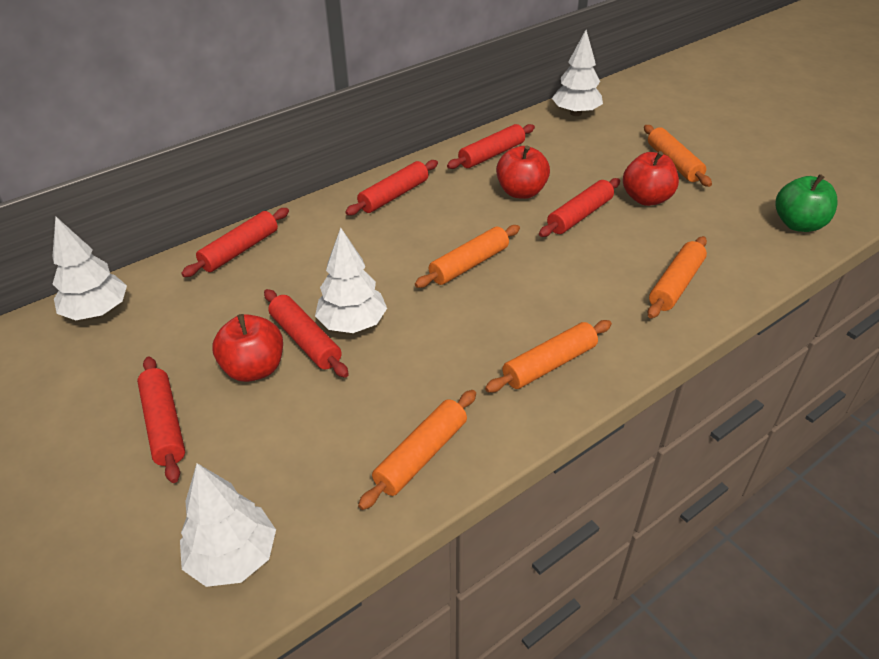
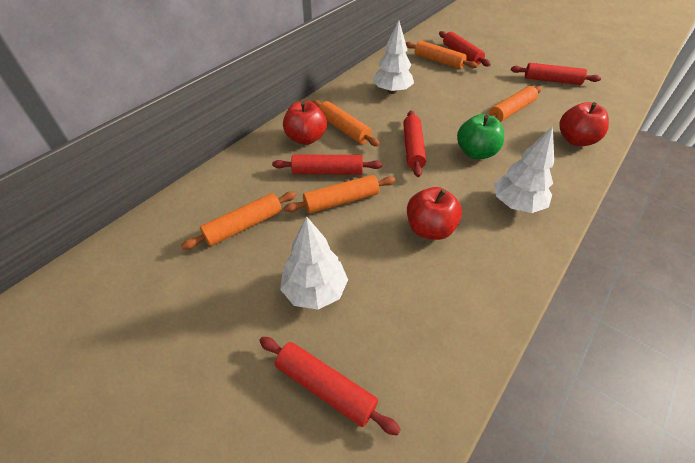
red rolling pin: 6 -> 5
white tree: 4 -> 3

